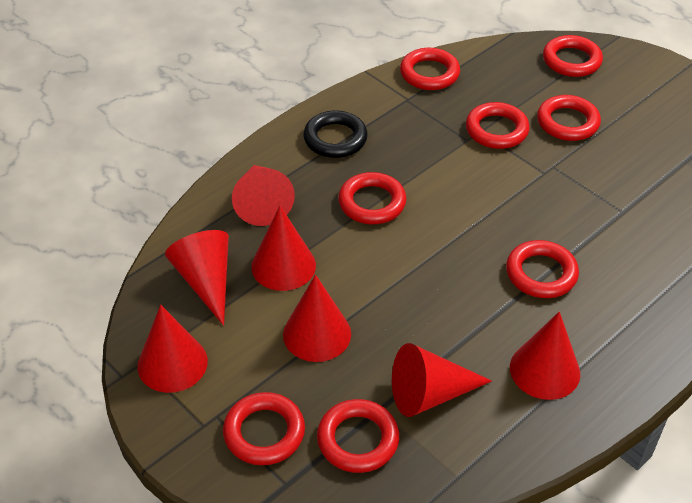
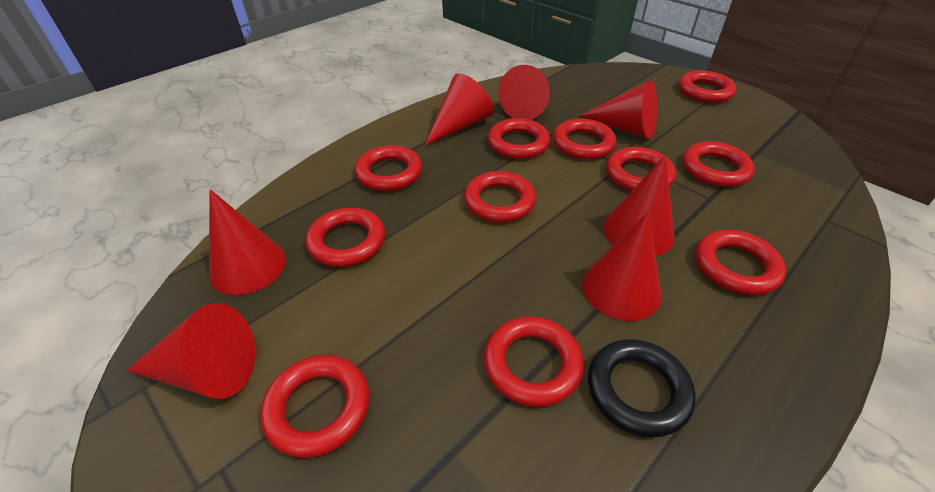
red ring: 8 -> 11

